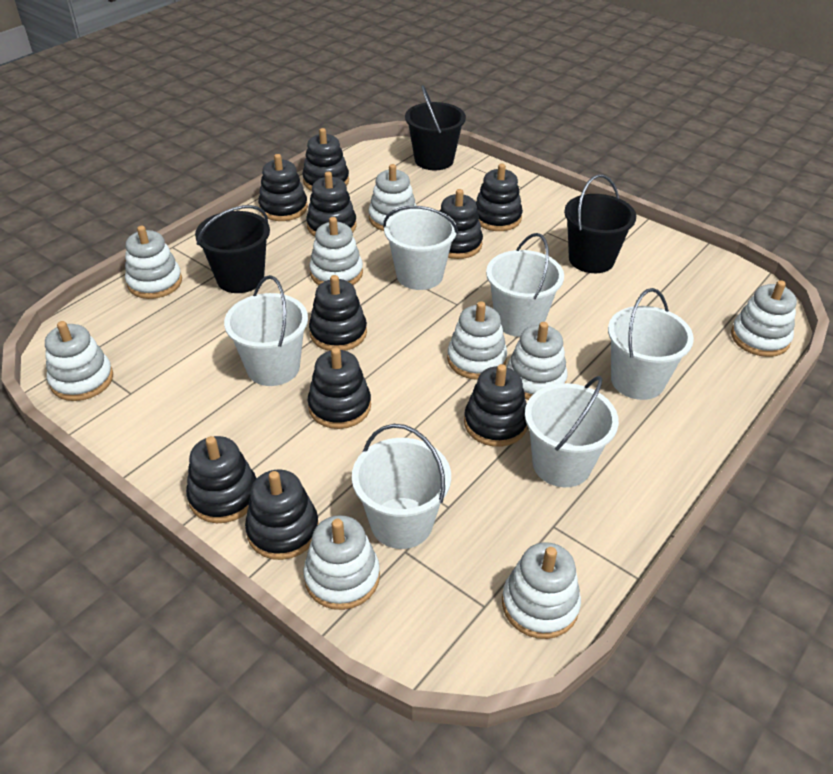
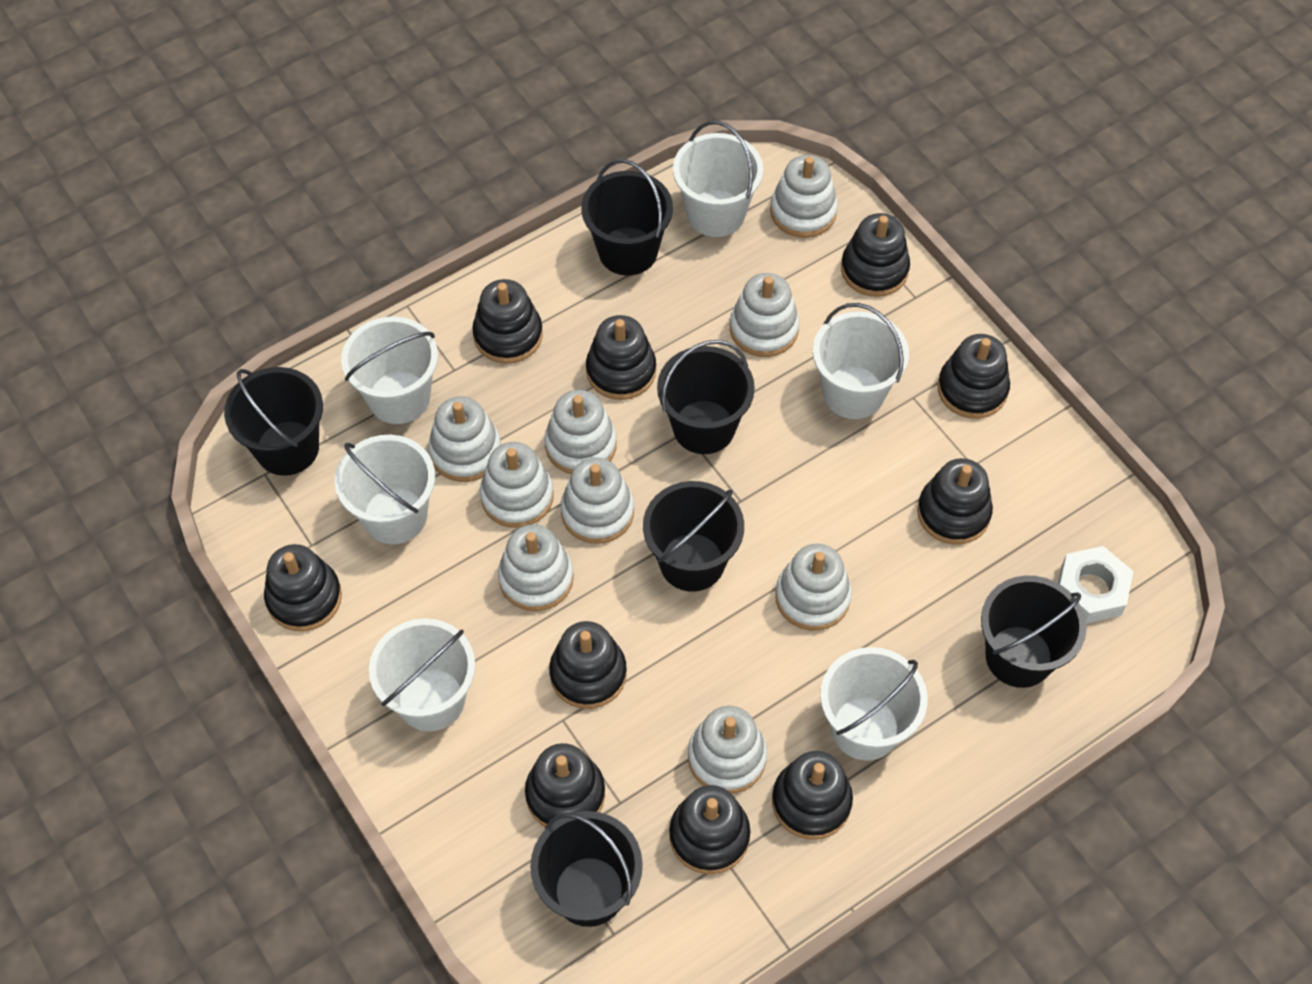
black bucket: 3 -> 6
white nut: 0 -> 1

